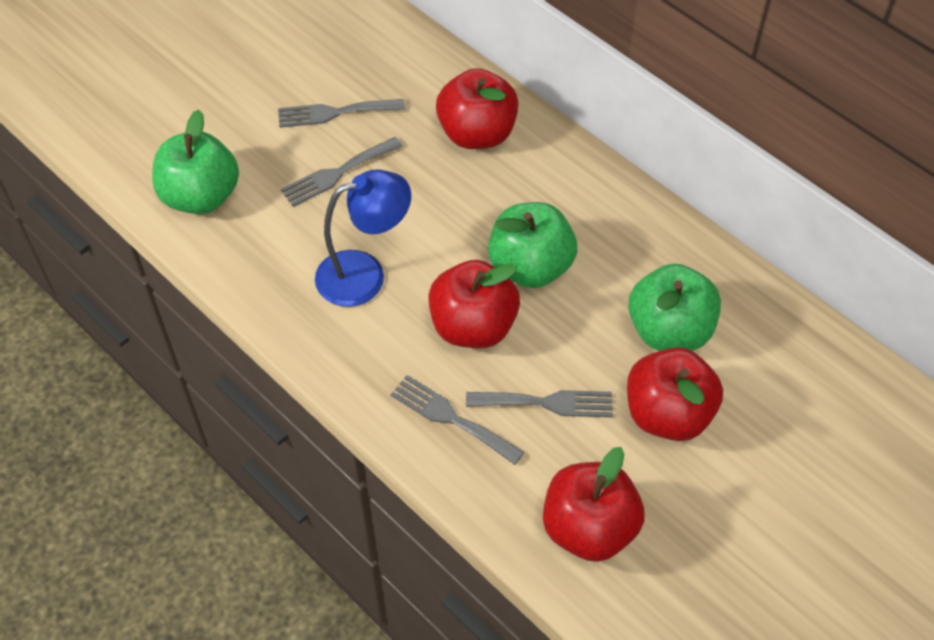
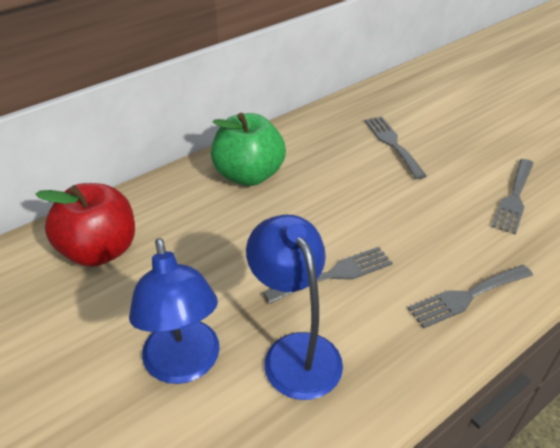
blue lamp: 1 -> 2
green apple: 3 -> 1
red apple: 4 -> 1

